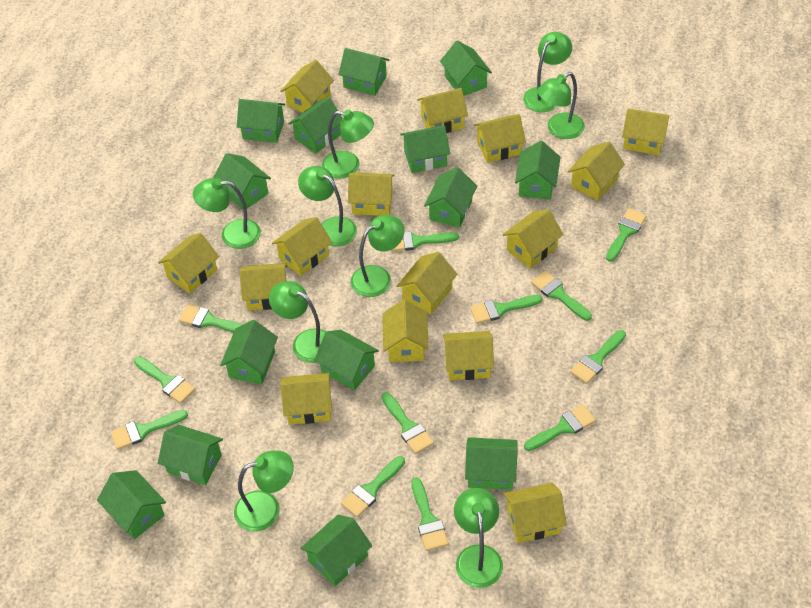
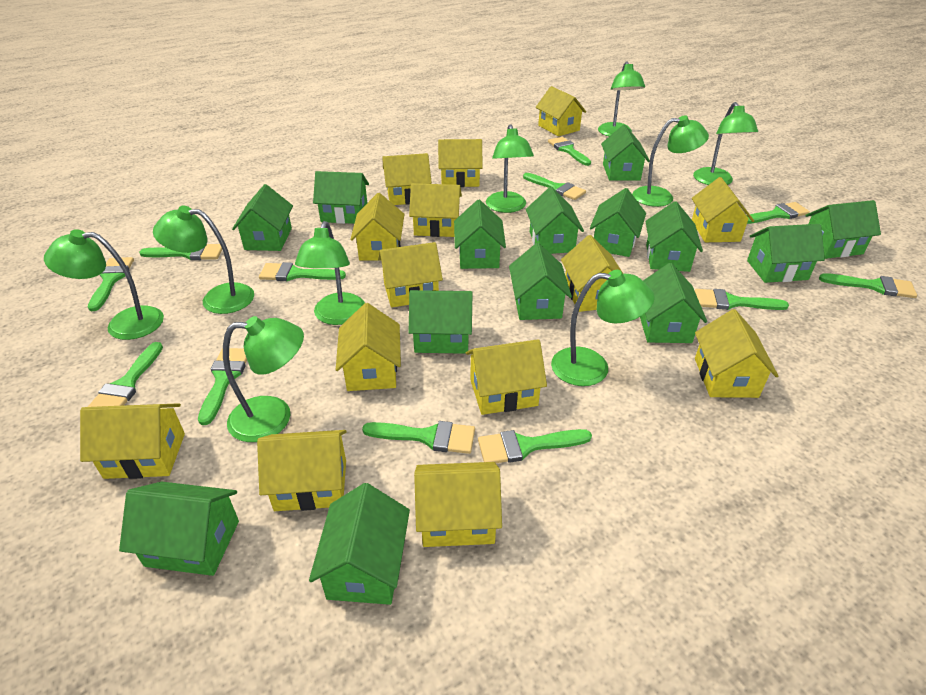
yellow house: 15 -> 14

